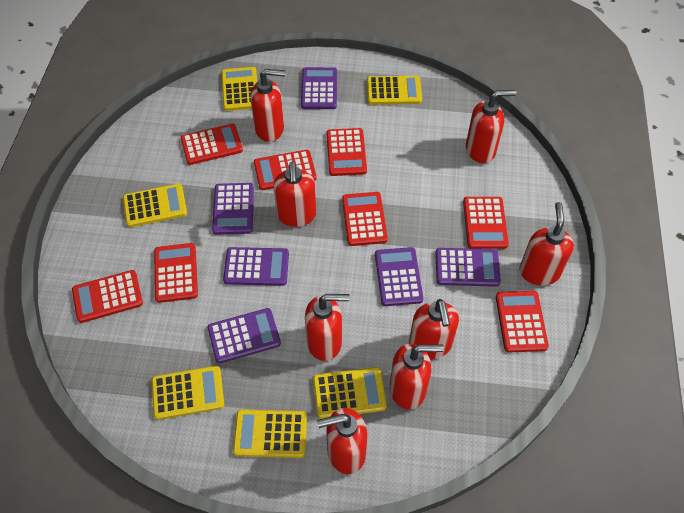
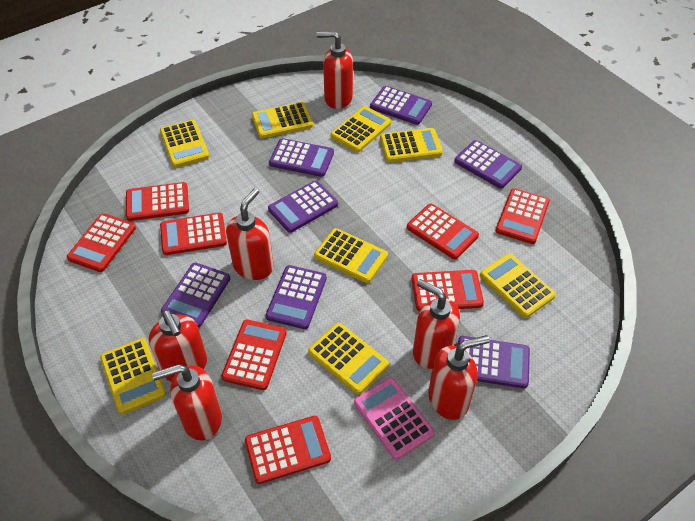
pink calculator: 0 -> 1
purple calculator: 6 -> 7
red soap dispenser: 8 -> 6
yellow calculator: 6 -> 8

